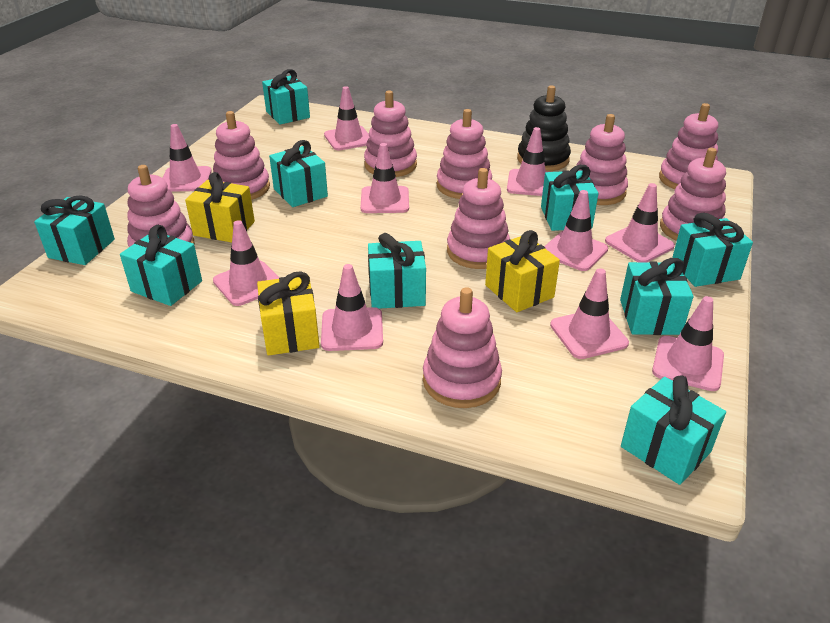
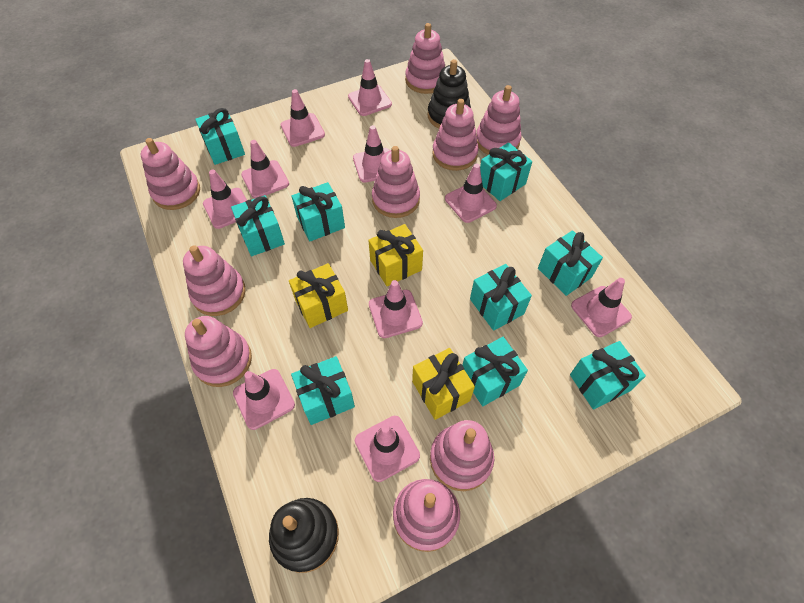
black stacking toy: 1 -> 2

